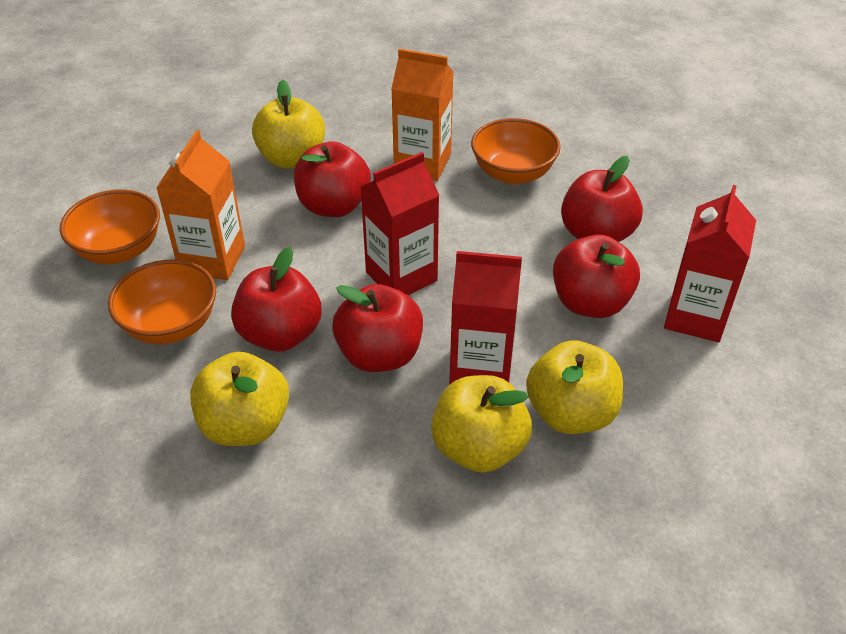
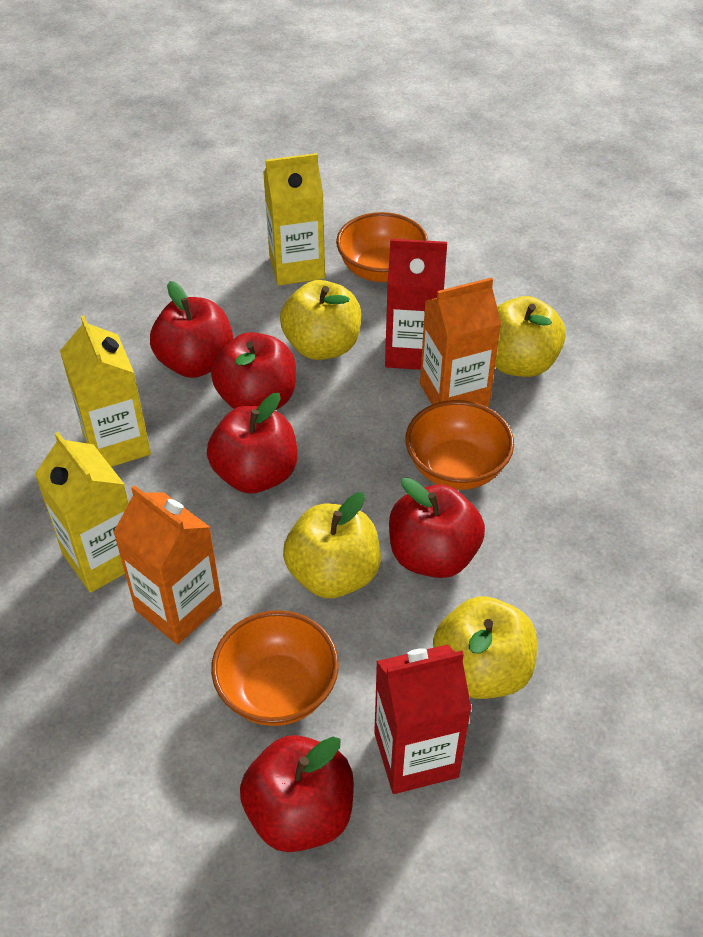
red carton: 3 -> 2
yellow carton: 0 -> 3

